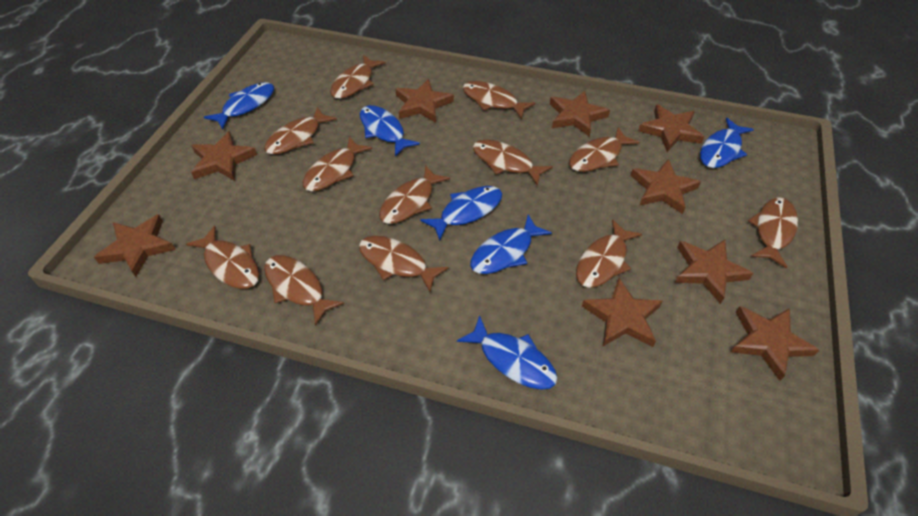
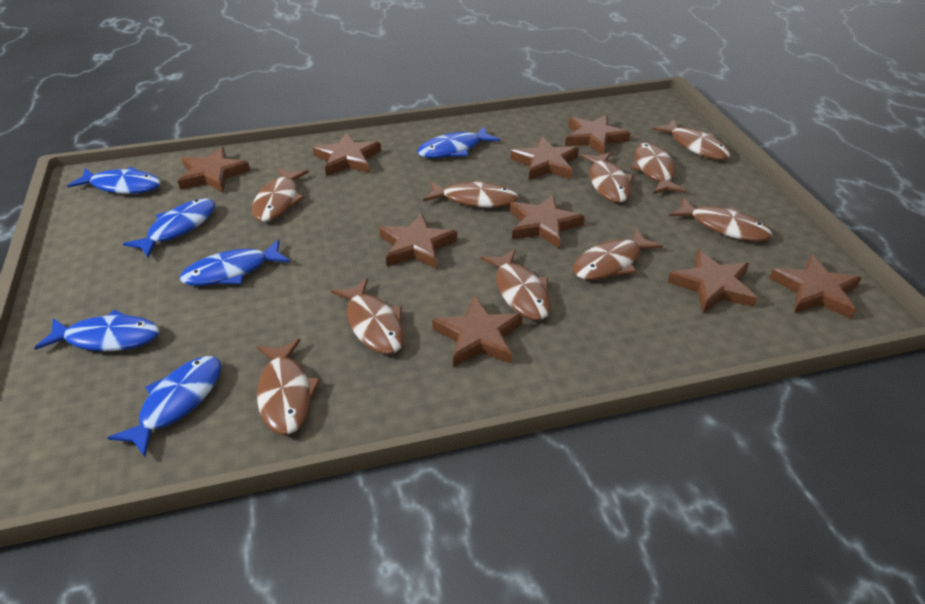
brown fish: 12 -> 10

